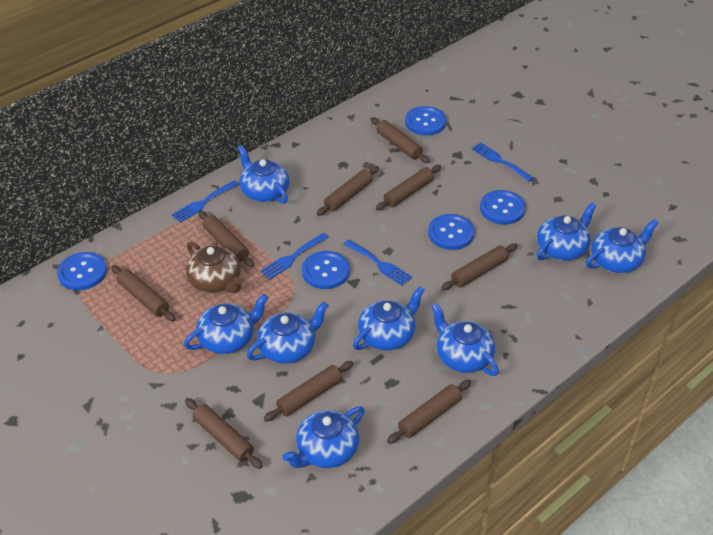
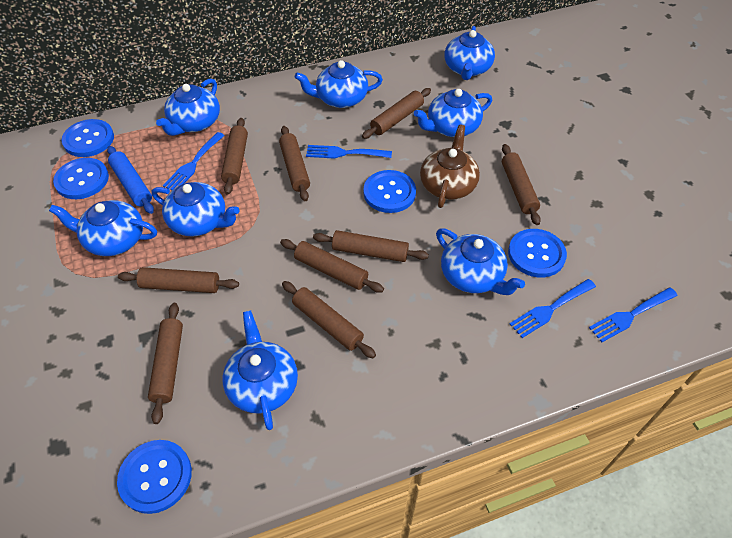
blue rolling pin: 0 -> 1

